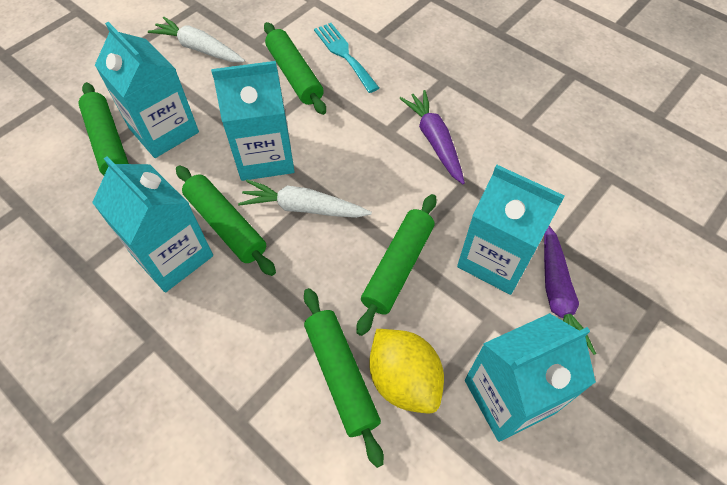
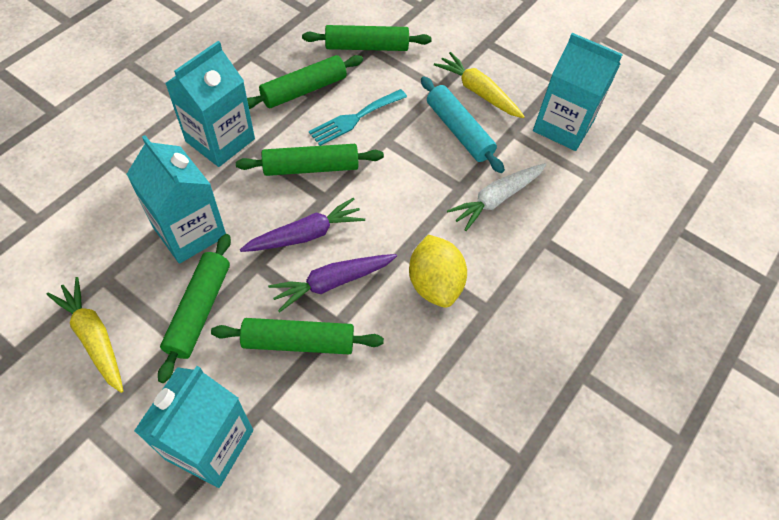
turquoise carton: 5 -> 4
turquoise rolling pin: 0 -> 1
white carrot: 2 -> 1
yellow carrot: 0 -> 2

